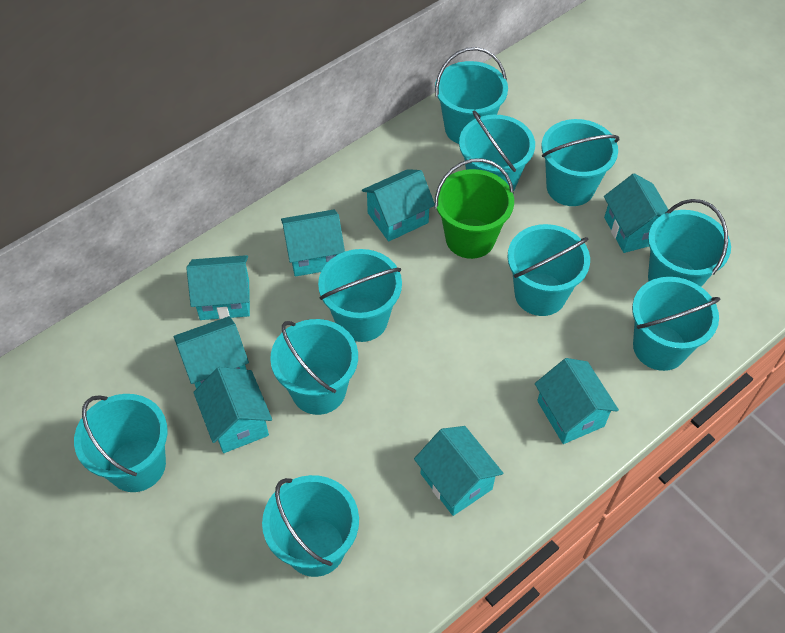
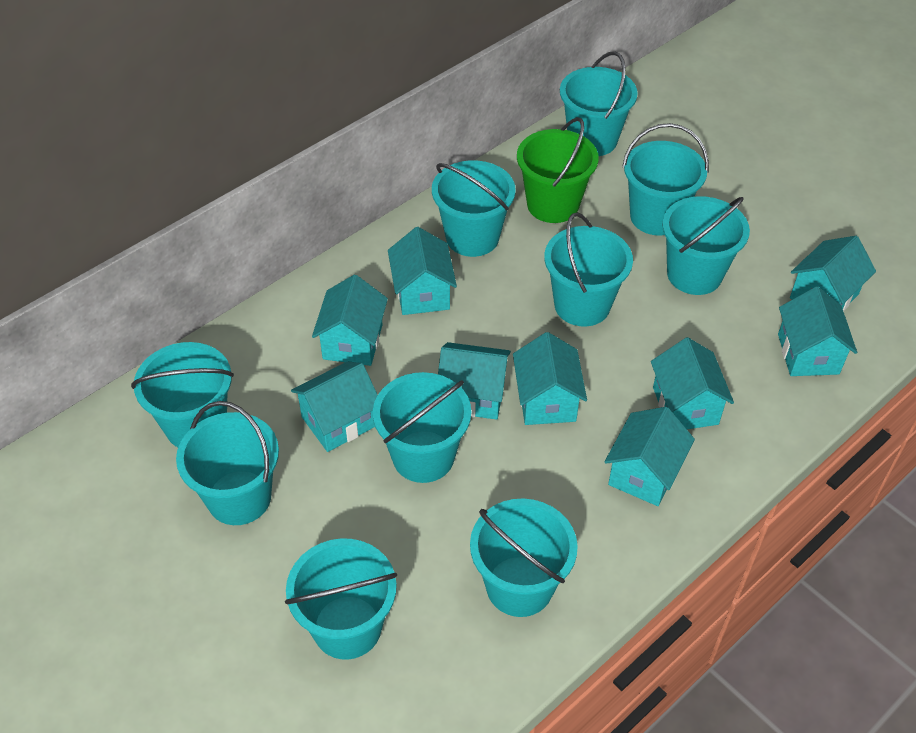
turquoise house: 8 -> 9

